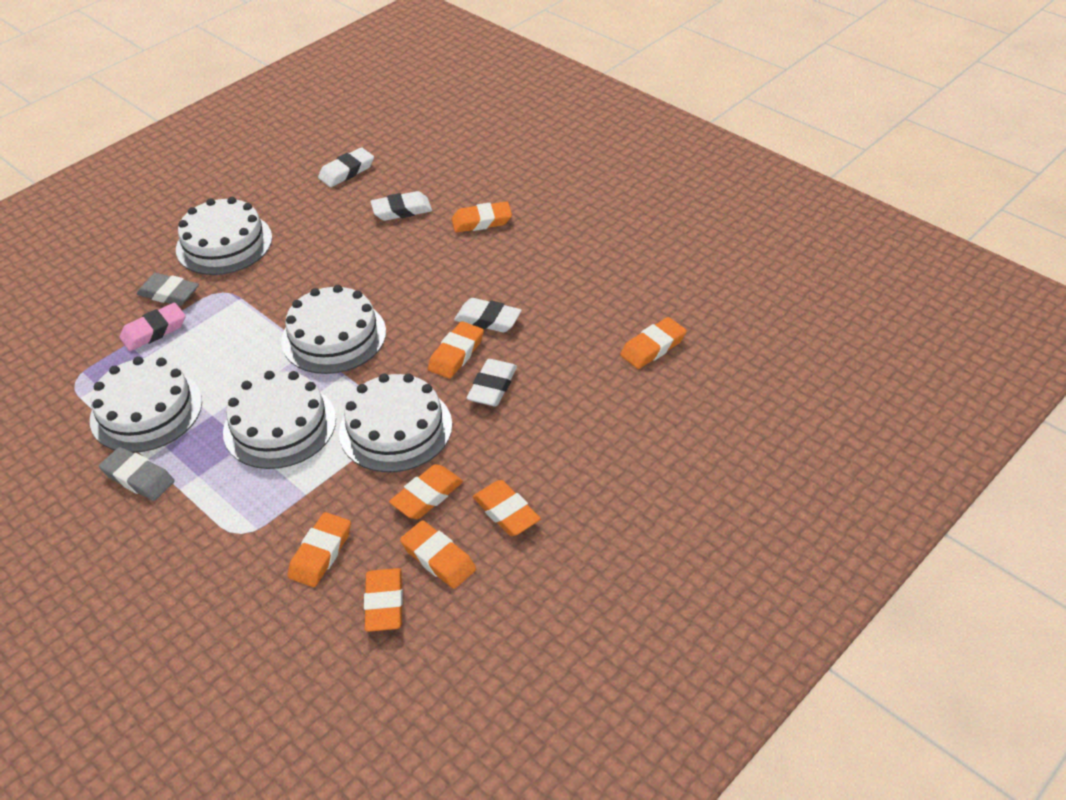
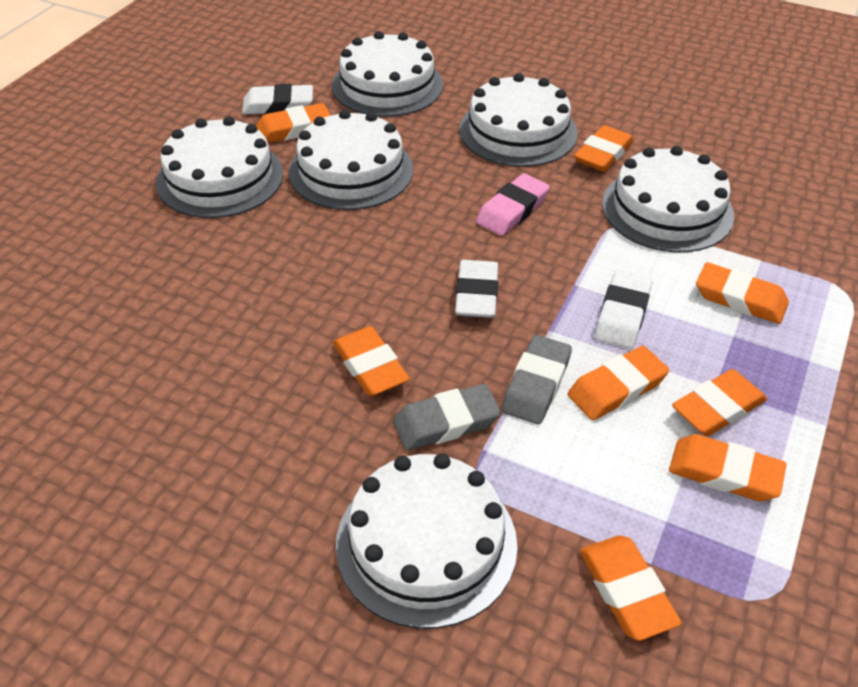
white cake: 5 -> 6
white eraser: 4 -> 3

